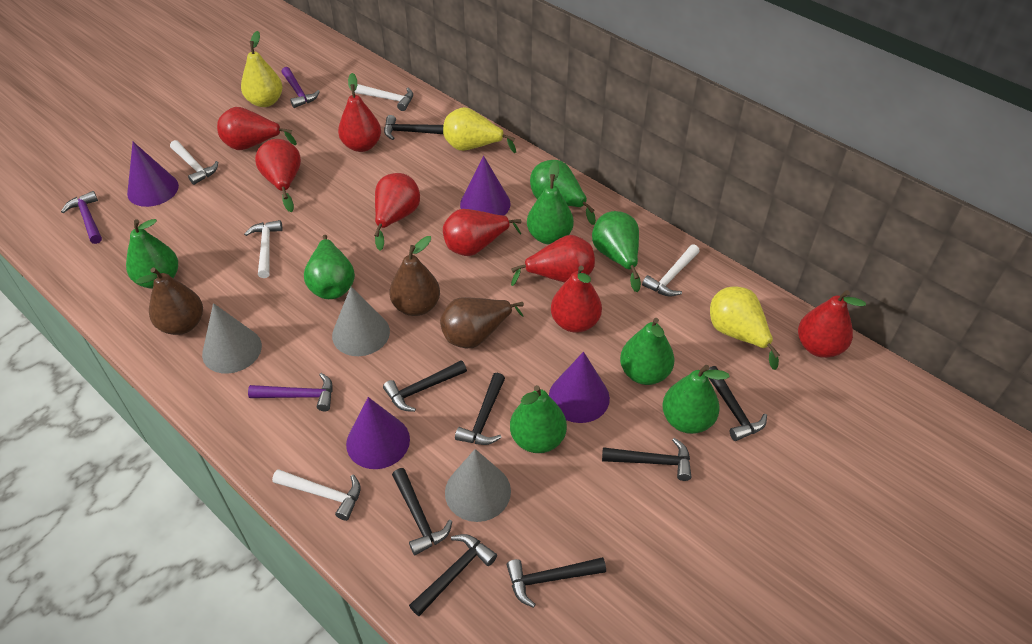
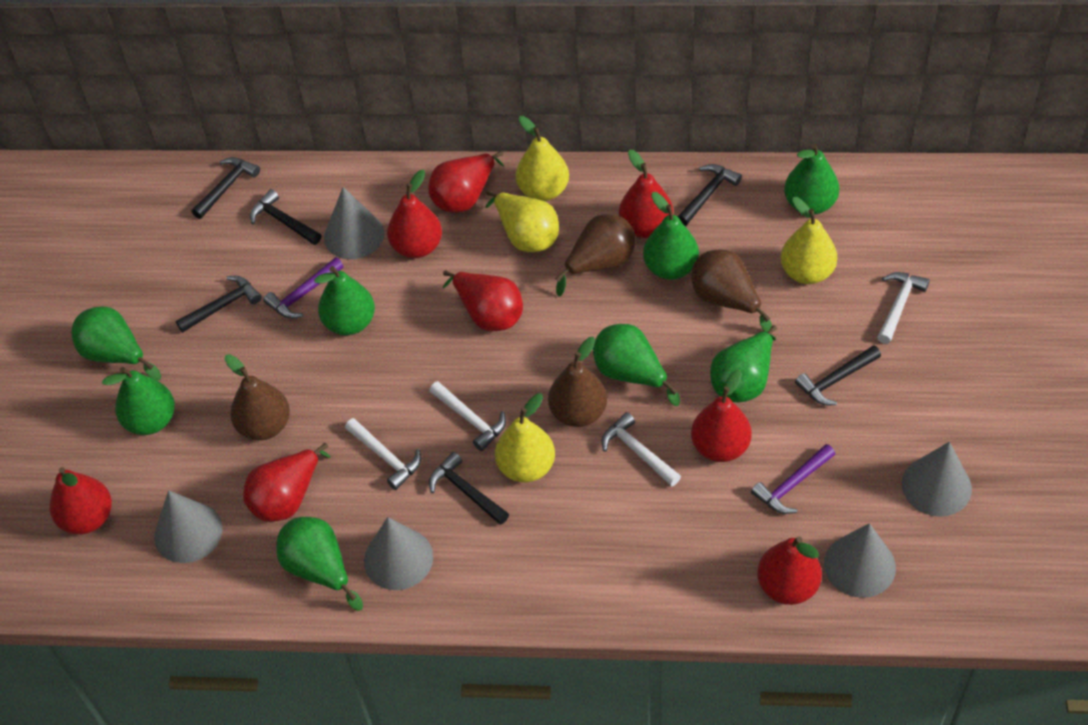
black hammer: 8 -> 6
brown pear: 3 -> 4
grey cone: 3 -> 5
purple cone: 4 -> 0
purple hammer: 3 -> 2
white hammer: 5 -> 4
yellow pear: 3 -> 4

